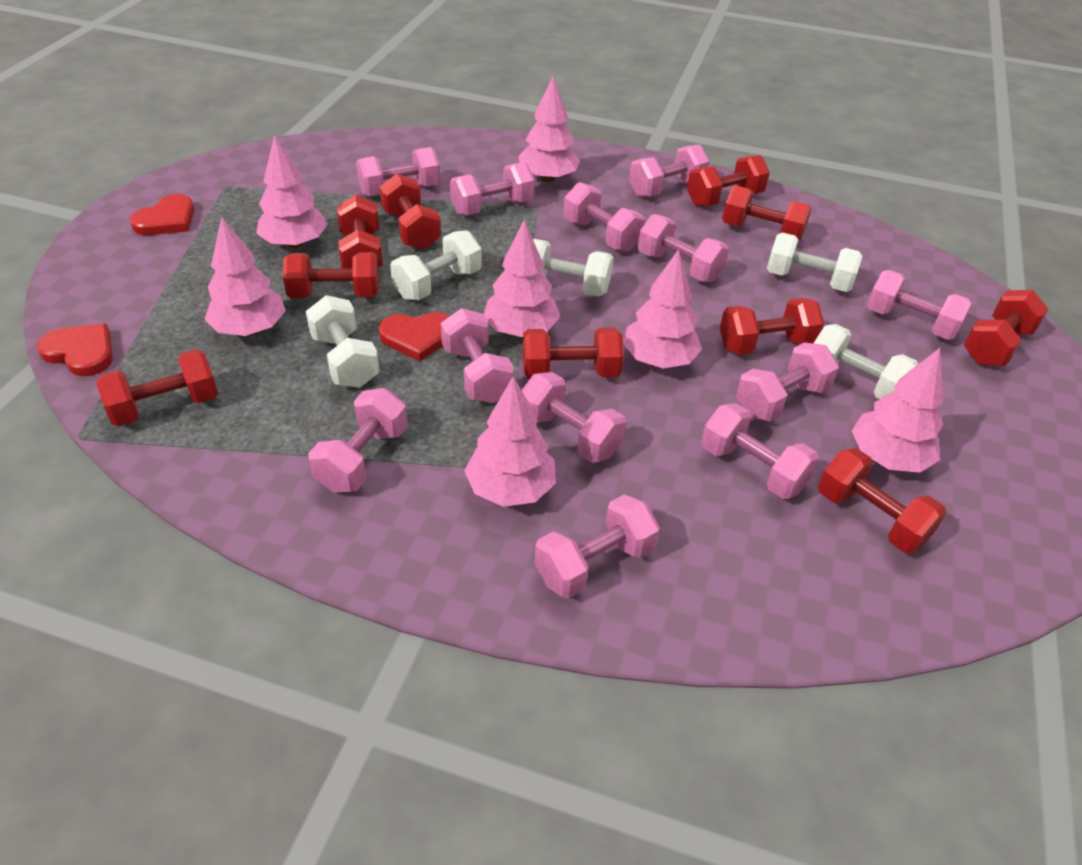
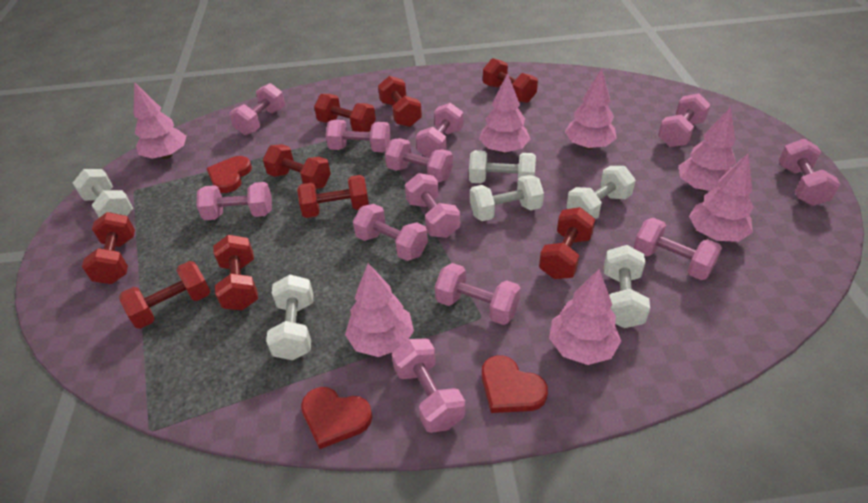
red dumbbell: 10 -> 9
white dumbbell: 5 -> 6

